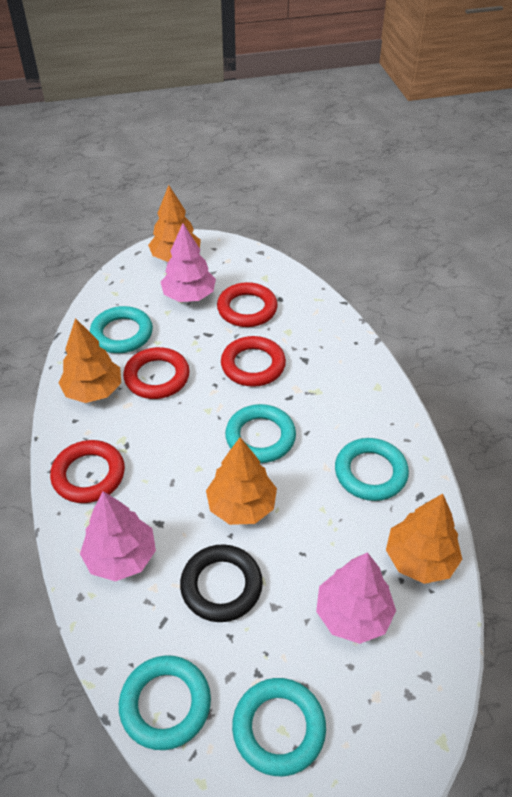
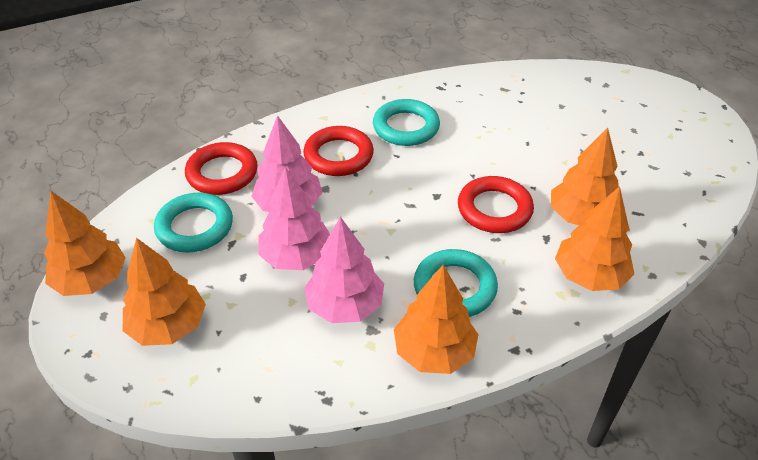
black ring: 1 -> 0
orange tree: 4 -> 5
red ring: 4 -> 3
turquoise ring: 5 -> 3

